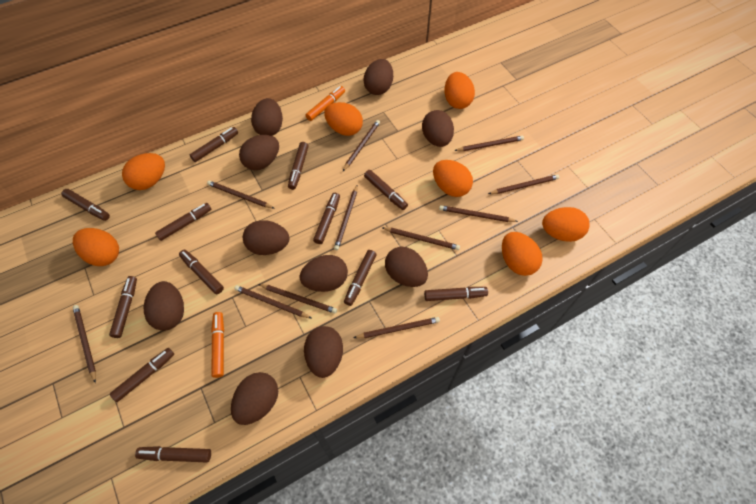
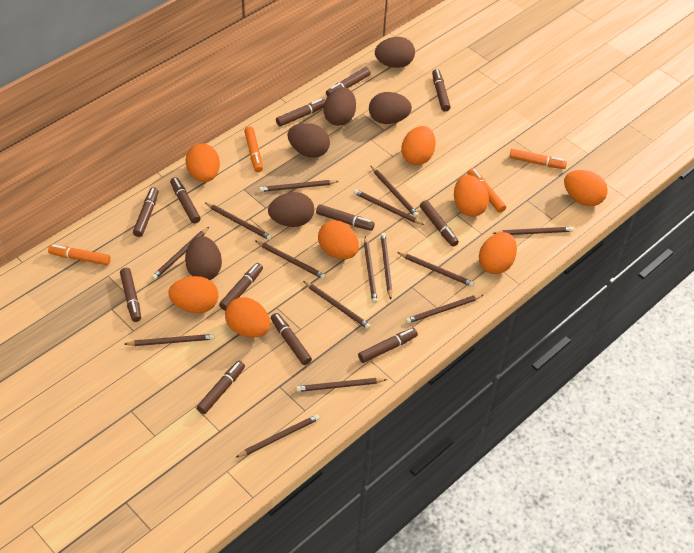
brown egg: 10 -> 6
brown pencil: 11 -> 15
orange egg: 7 -> 8
orange marker: 2 -> 4

